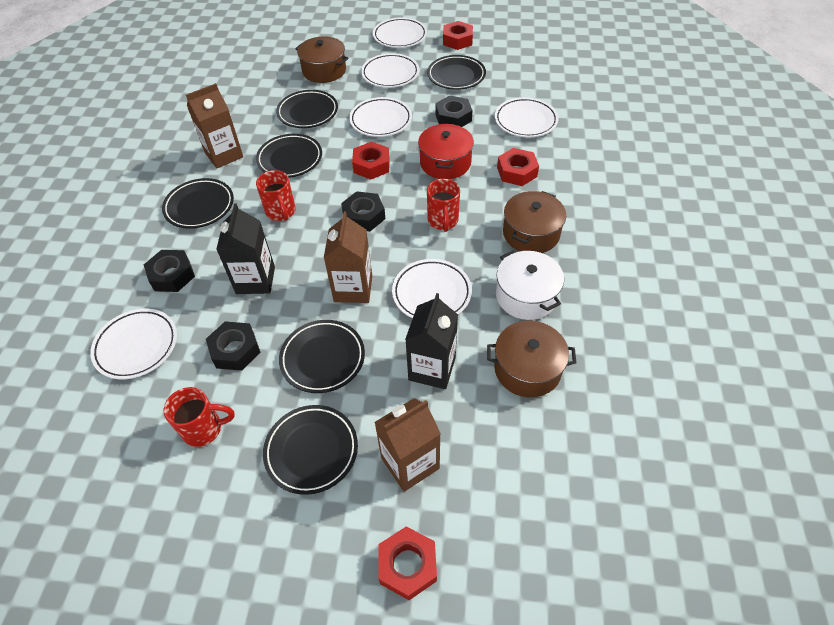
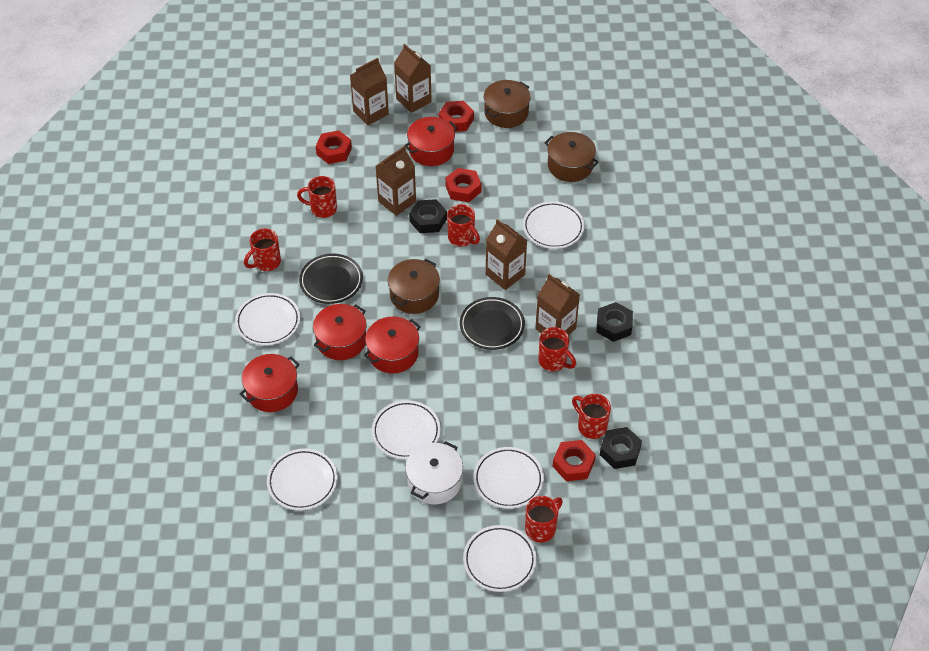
black carton: 2 -> 0
black nut: 4 -> 3
black plate: 6 -> 2
brown carton: 3 -> 5
red mug: 3 -> 6
red pot: 1 -> 4

